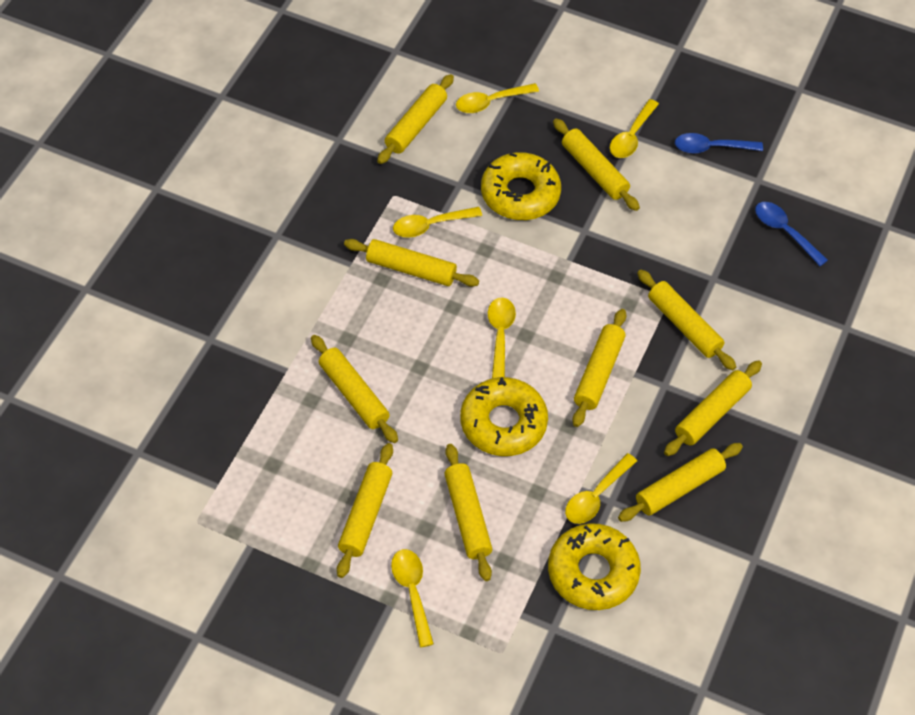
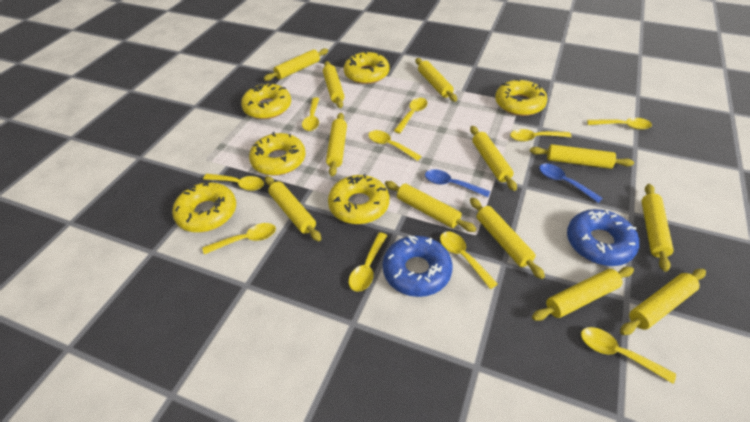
blue donut: 0 -> 2
yellow donut: 3 -> 6
yellow rolling pin: 10 -> 12
yellow spoon: 6 -> 10

